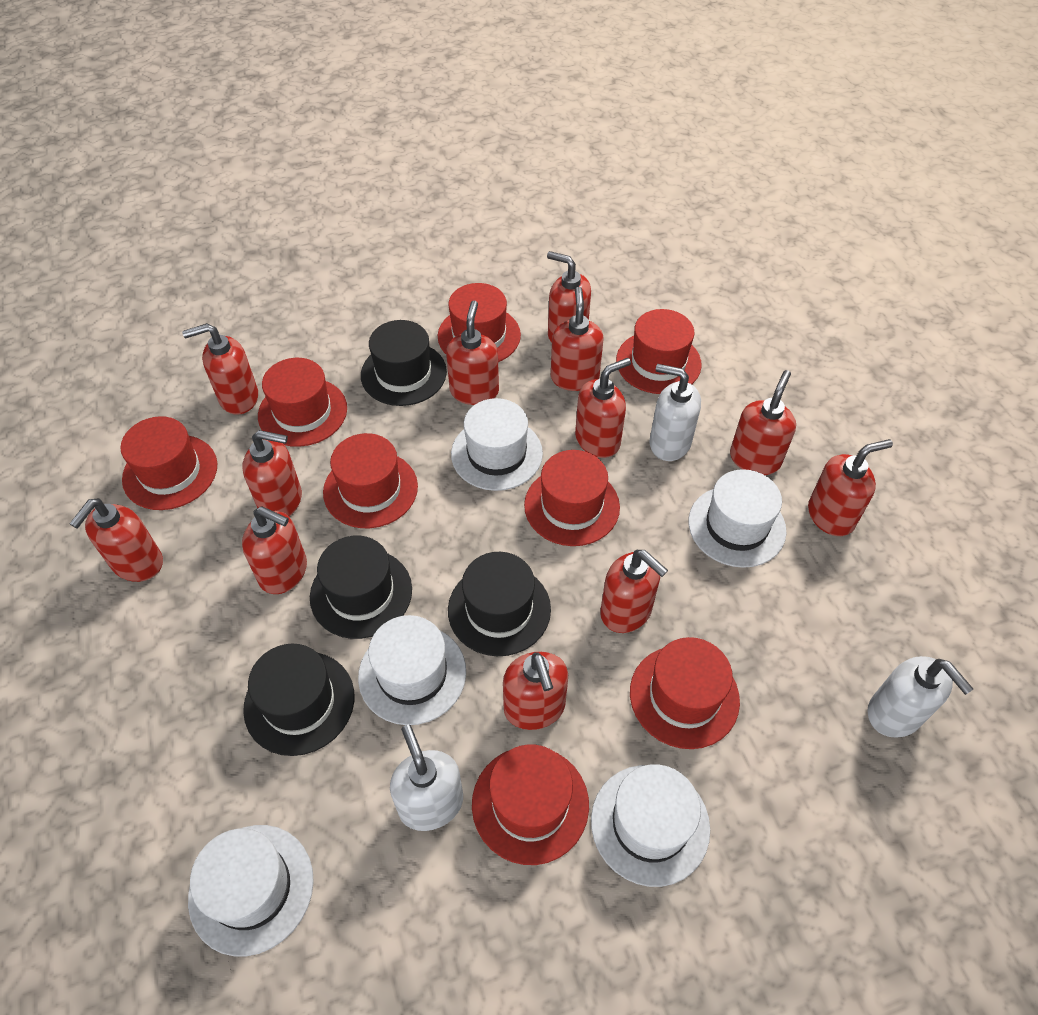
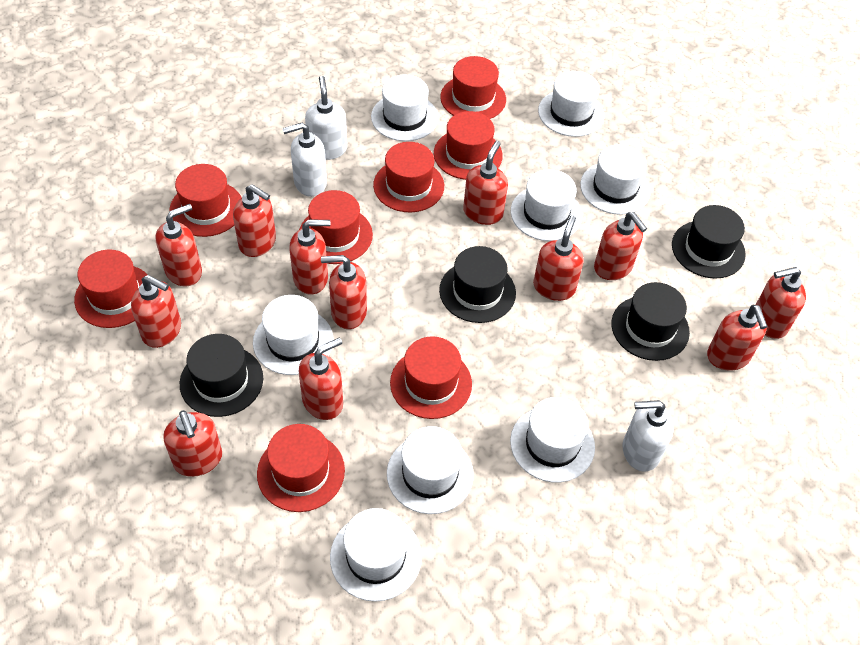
white hat: 5 -> 8

